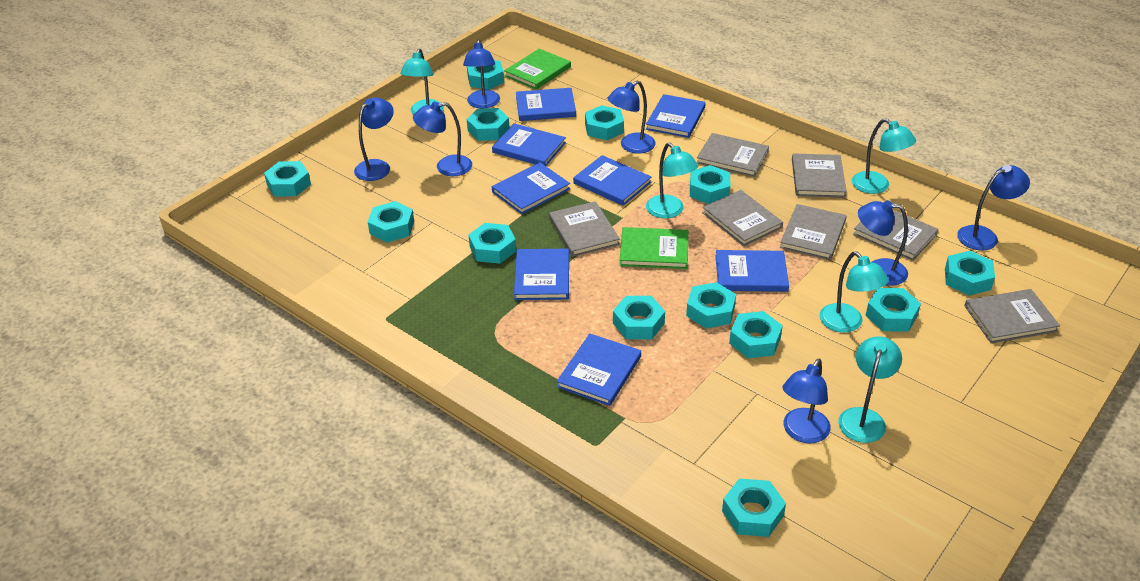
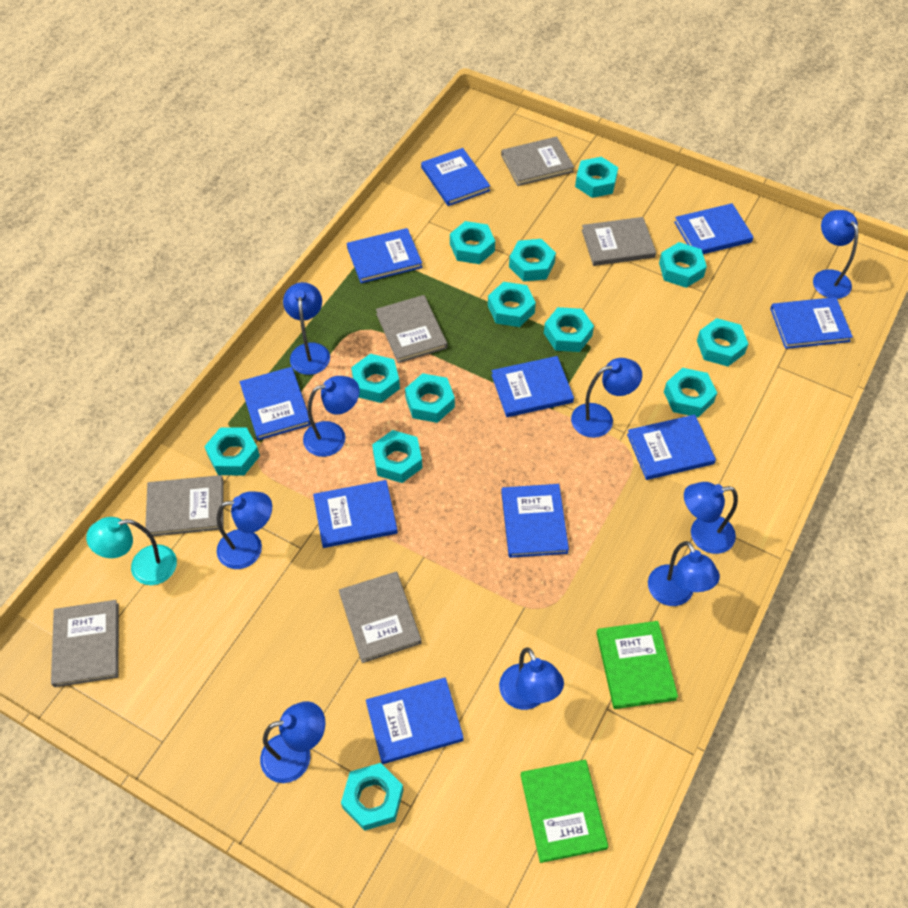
blue book: 8 -> 10
blue lamp: 7 -> 9
grey book: 7 -> 6
turquoise lamp: 5 -> 1

